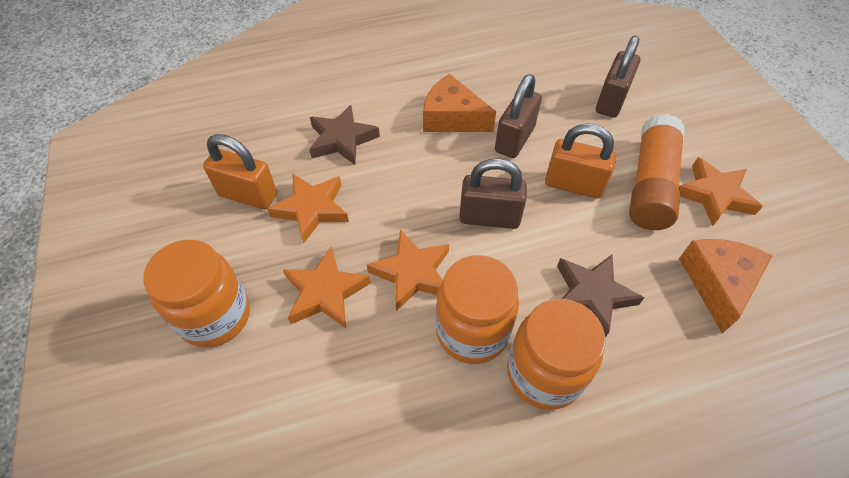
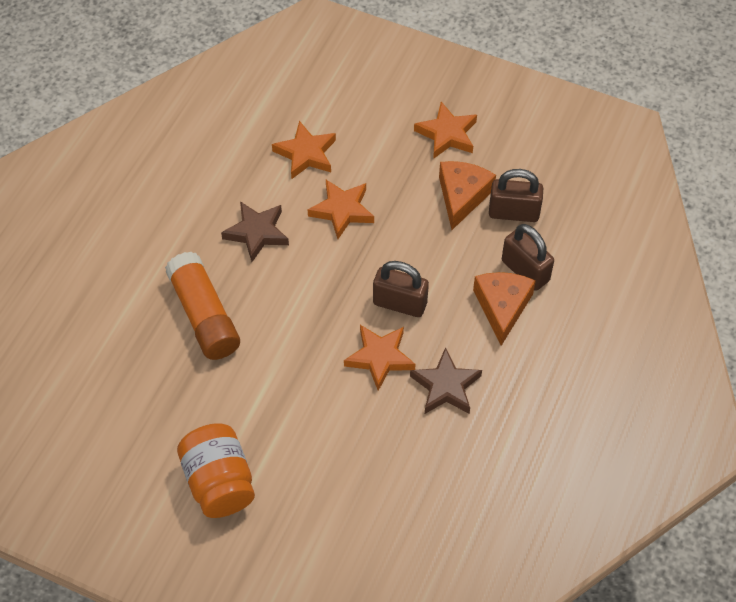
orange jar: 3 -> 1
orange padlock: 2 -> 0

